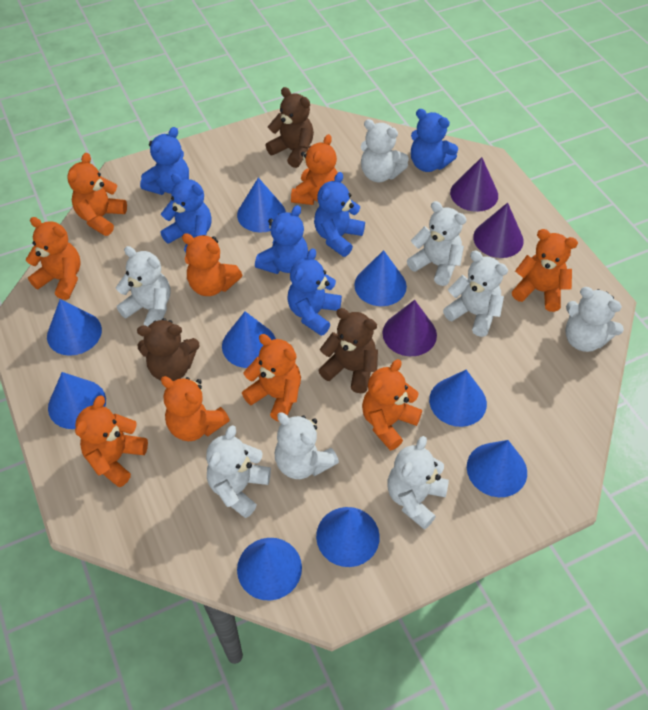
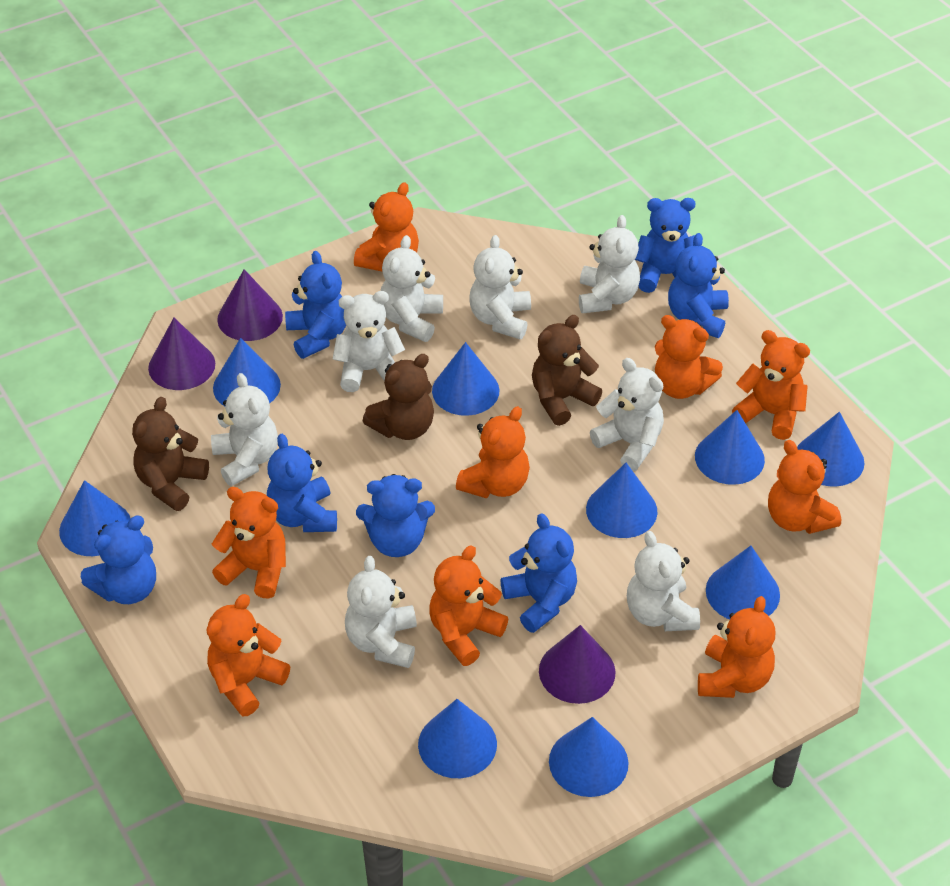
blue teddy bear: 6 -> 7

